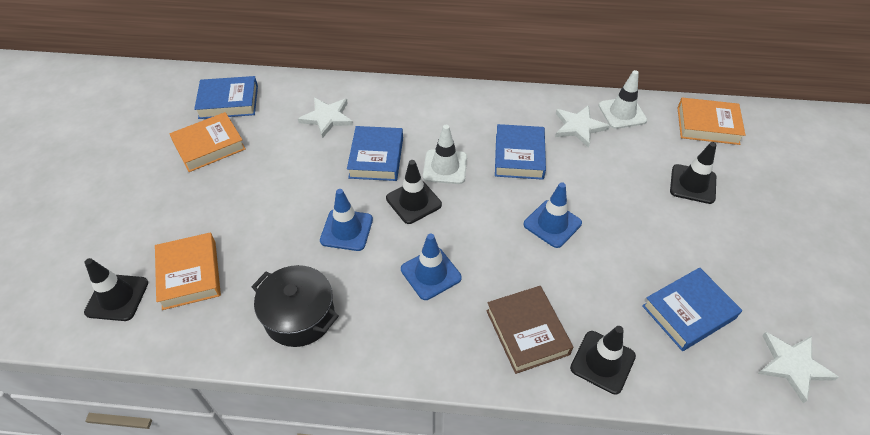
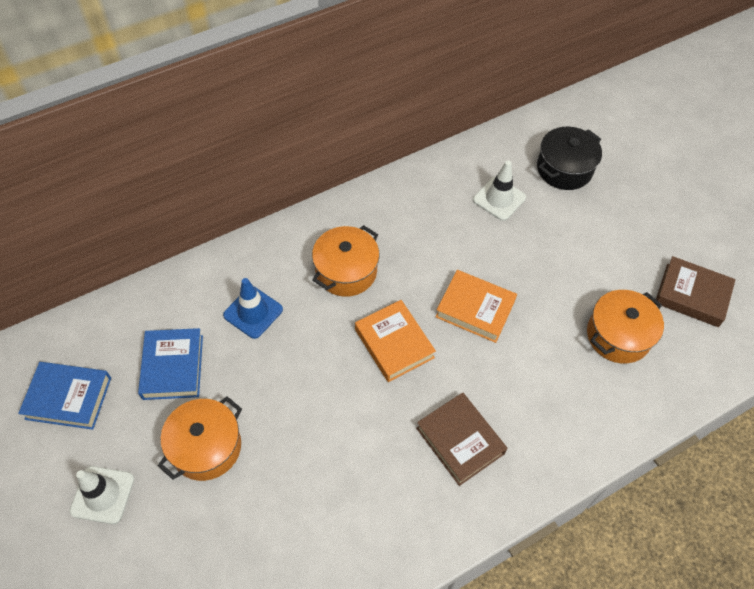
black traffic cone: 4 -> 0
blue book: 4 -> 2
blue traffic cone: 3 -> 1
brown book: 1 -> 2
orange book: 3 -> 2
orange pot: 0 -> 3
white star: 3 -> 0

